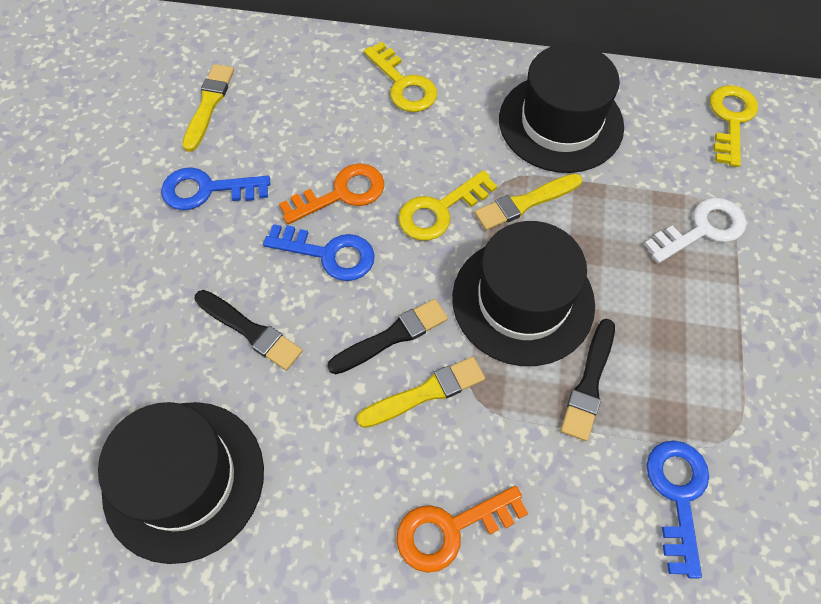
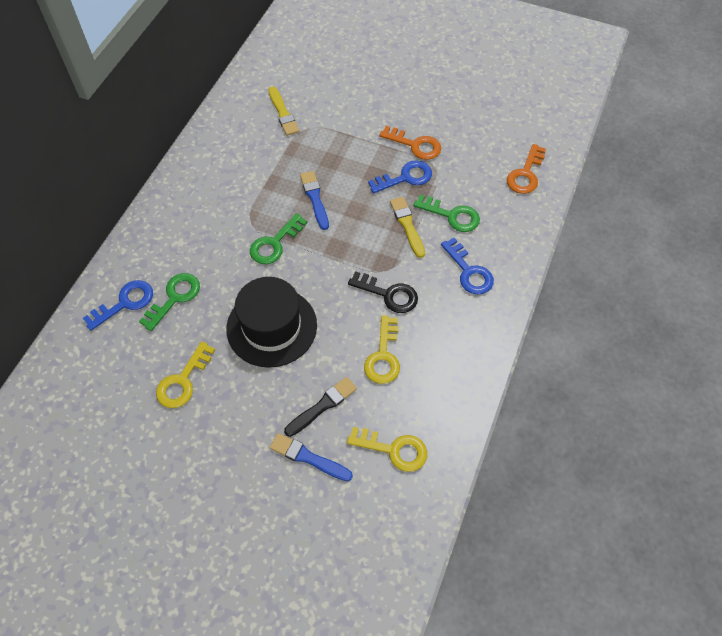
black brush: 3 -> 1
black hat: 3 -> 1
black key: 0 -> 1
blue brush: 0 -> 2
green key: 0 -> 3
white key: 1 -> 0
yellow brush: 3 -> 2

